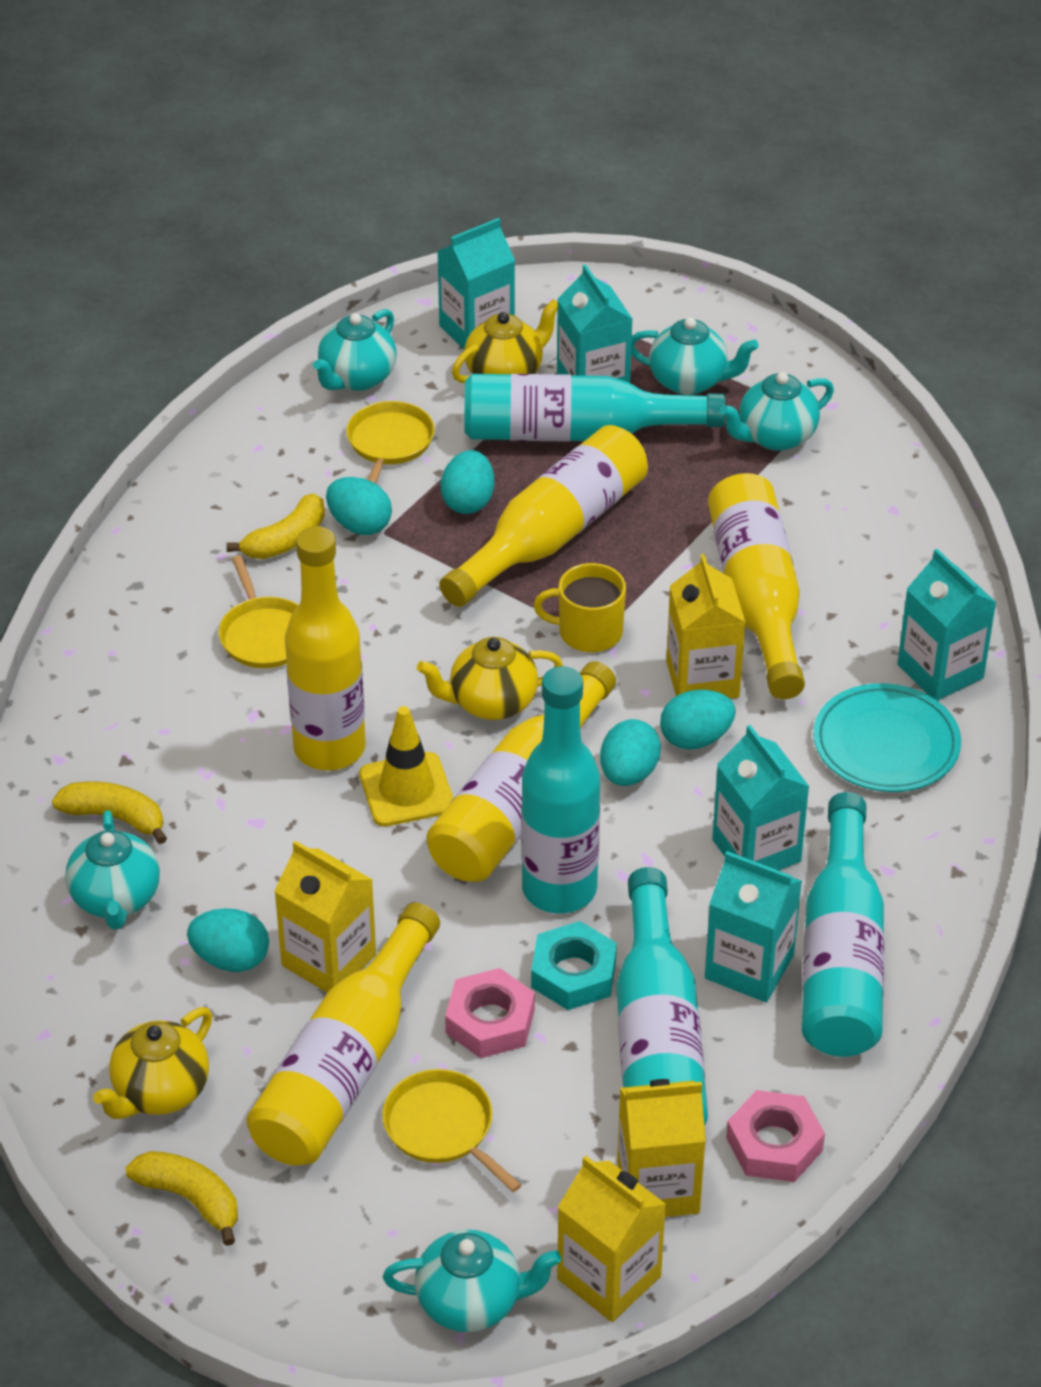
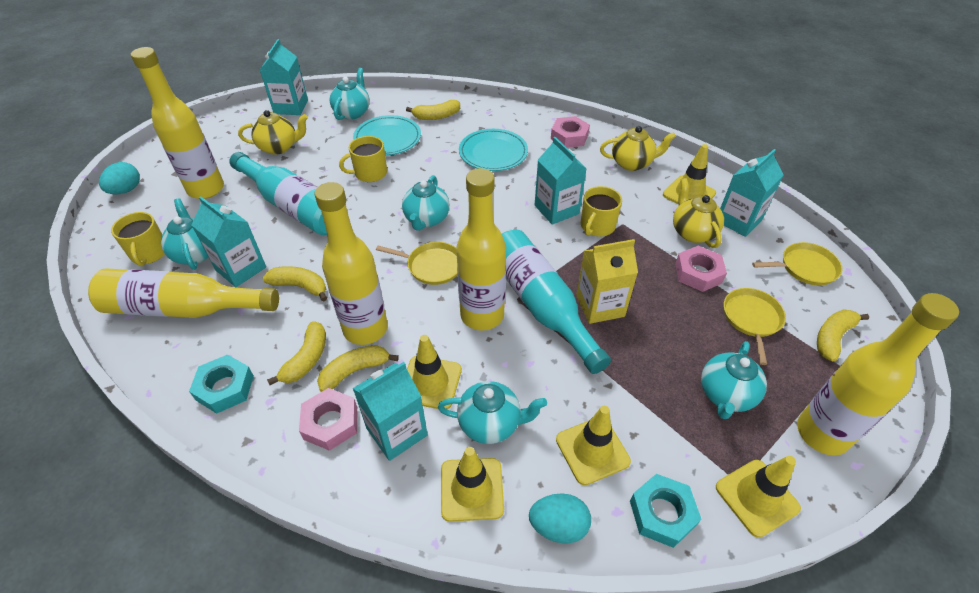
pink nut: 2 -> 3
turquoise bottle: 4 -> 2
turquoise egg: 5 -> 2
turquoise nut: 1 -> 2
turquoise plate: 1 -> 2
yellow banana: 3 -> 5
yellow carton: 4 -> 1
yellow mug: 1 -> 3
yellow traffic cone: 1 -> 5

